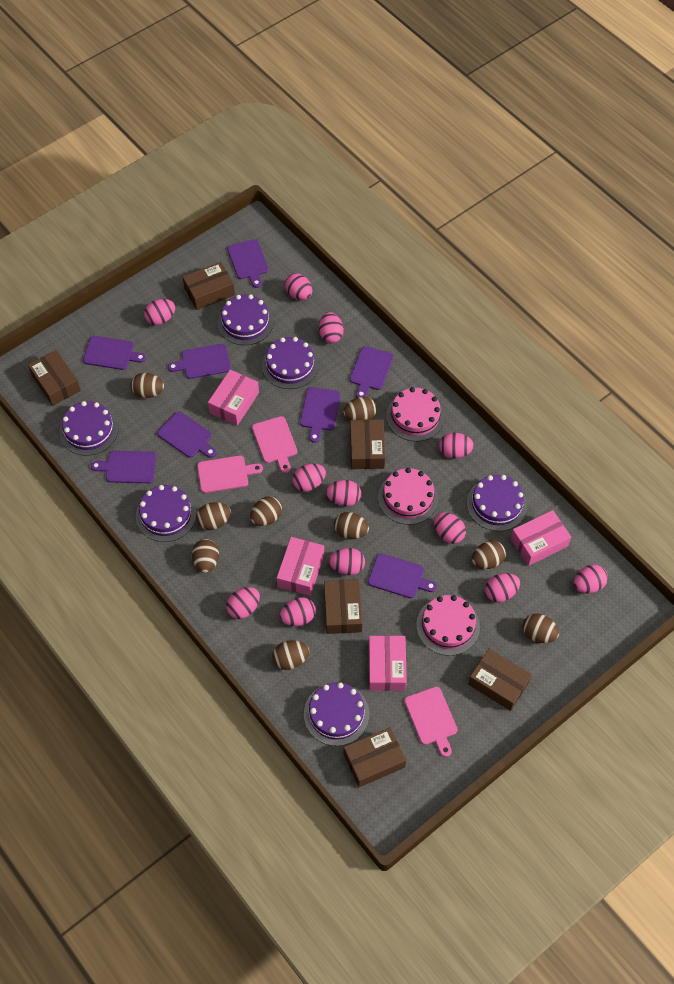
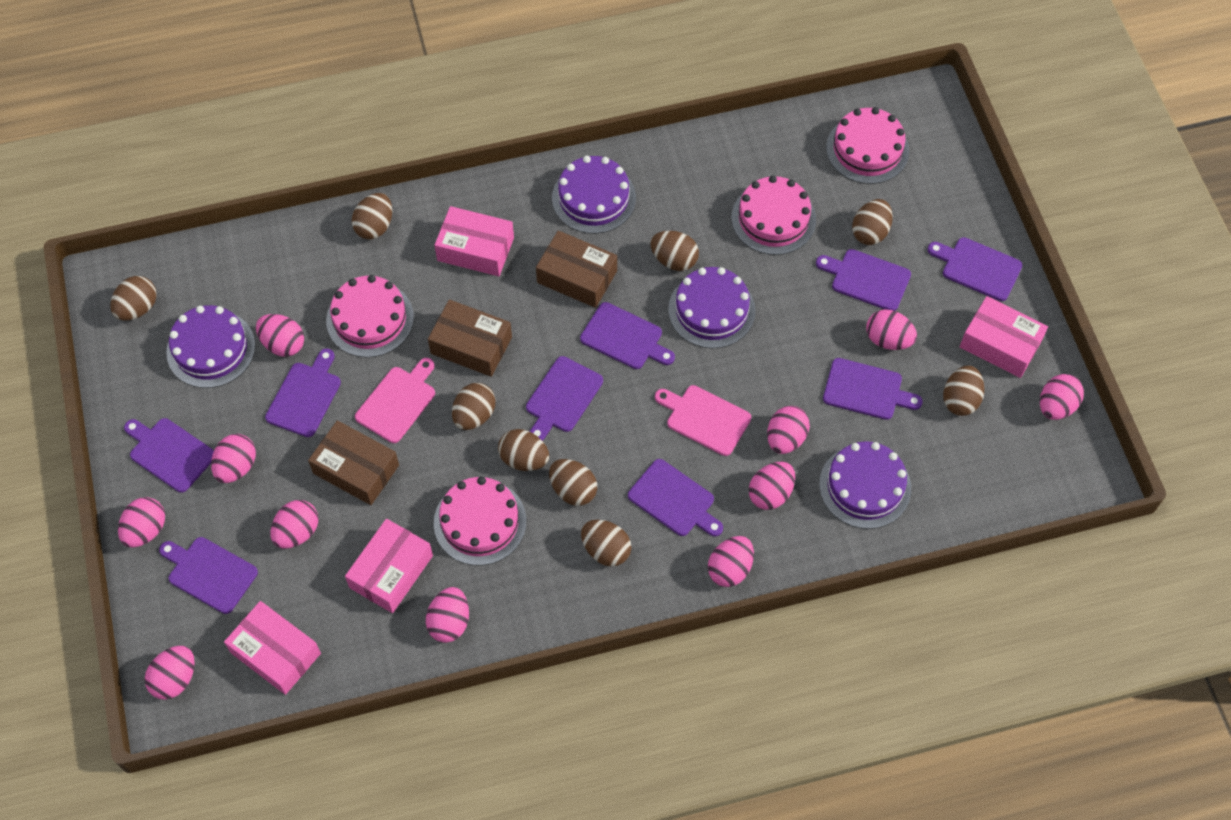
brown box: 6 -> 3
pink cake: 3 -> 4
pink cutting board: 3 -> 2
pink egg: 12 -> 11
purple cake: 6 -> 4
purple cutting board: 8 -> 9

